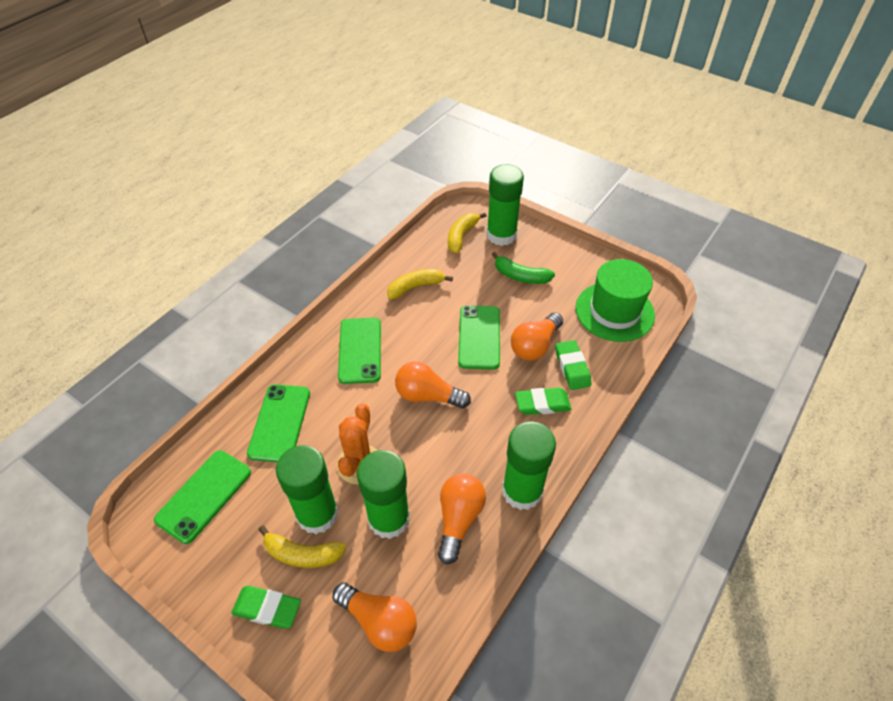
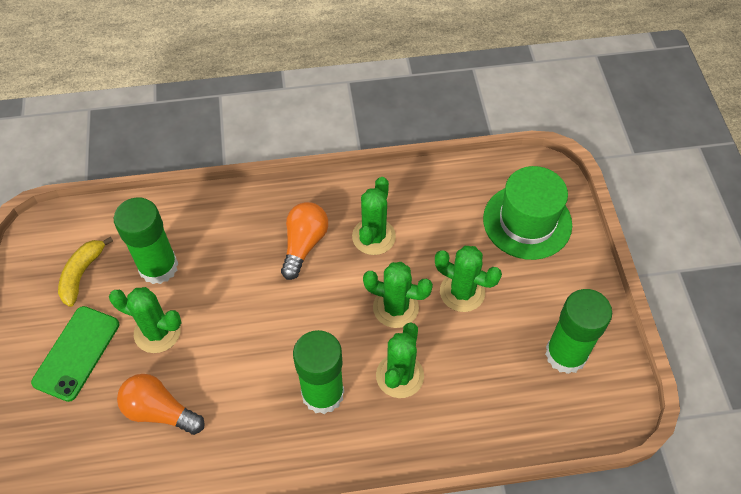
green banana: 1 -> 0
green cactus: 0 -> 5
green eraser: 3 -> 0
green glue stick: 4 -> 3
green phone: 4 -> 1
orange cactus: 1 -> 0
orange light bulb: 4 -> 2
yellow banana: 3 -> 1

